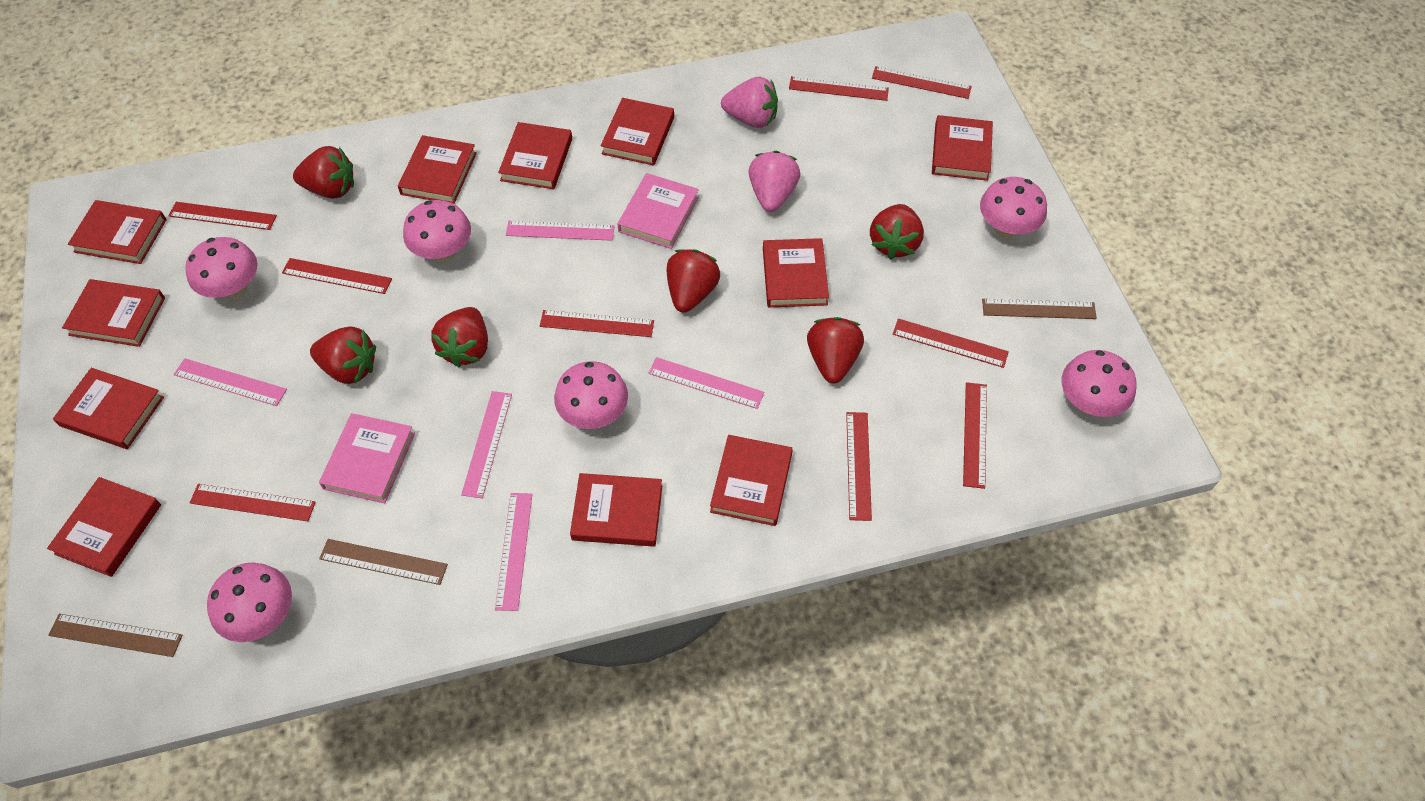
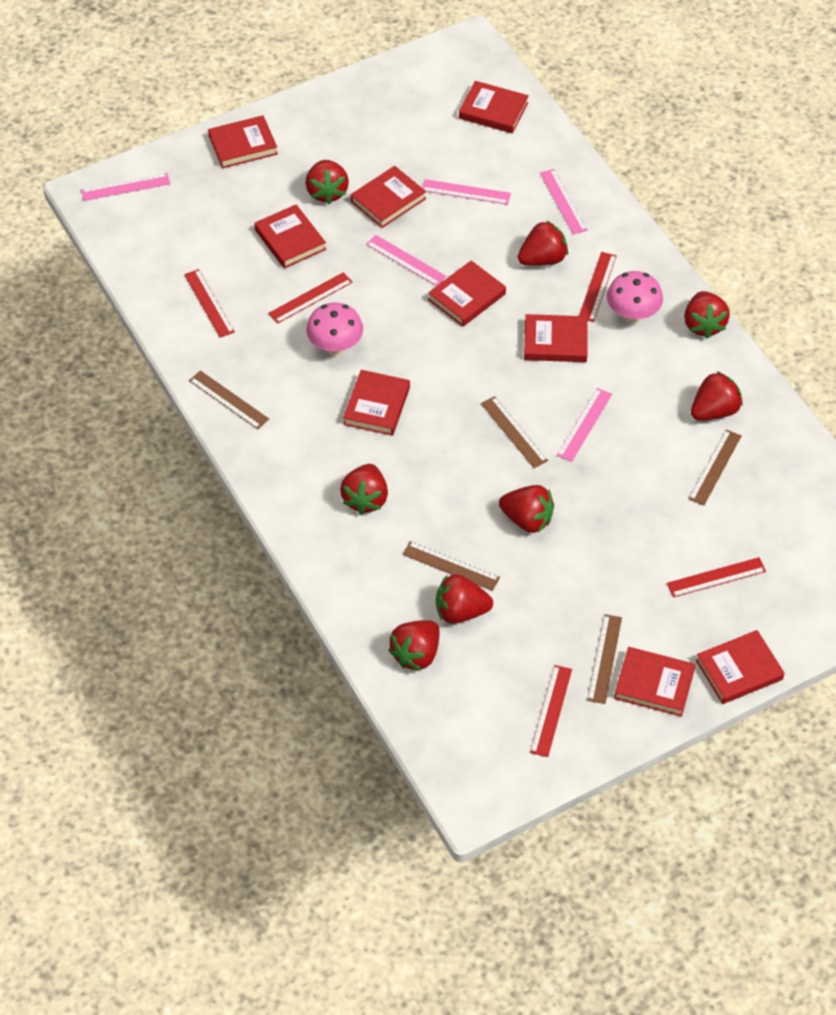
brown ruler: 3 -> 5
pink book: 2 -> 0
pink mushroom: 6 -> 2
pink strawberry: 2 -> 0
red book: 11 -> 9
red ruler: 9 -> 5
red strawberry: 6 -> 8

